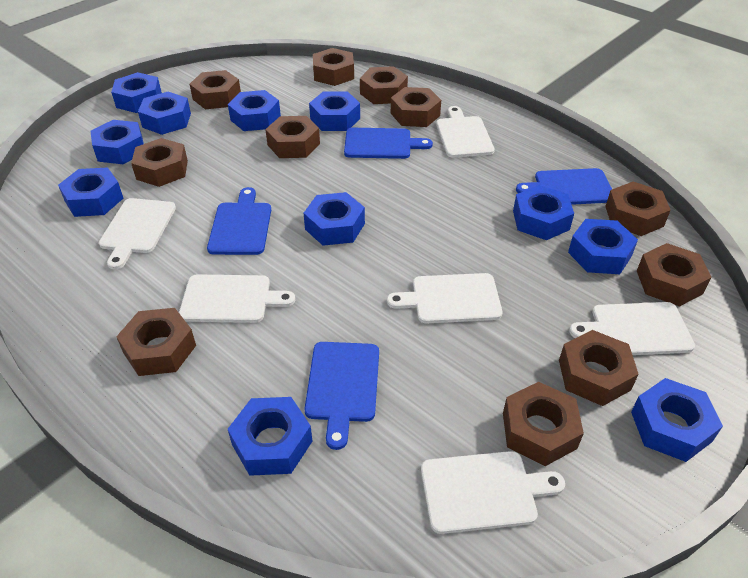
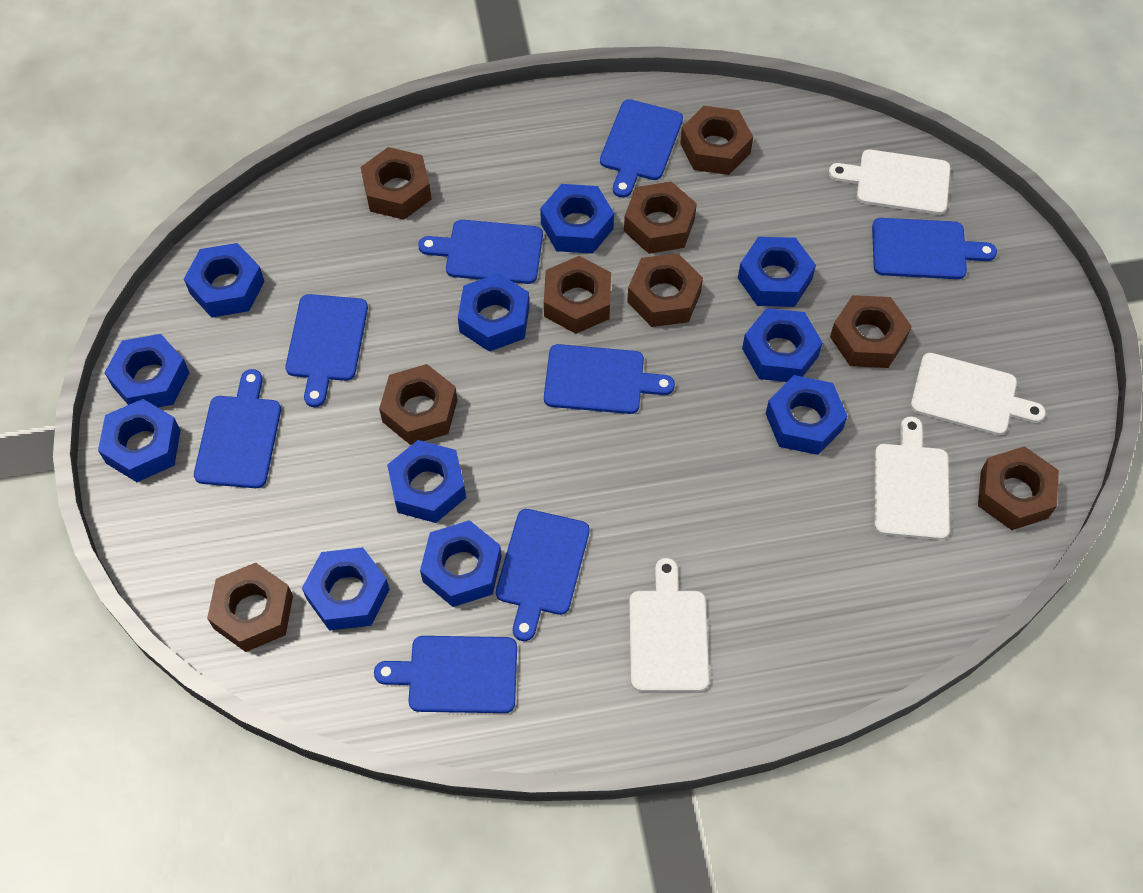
blue cutting board: 4 -> 8
brown nut: 11 -> 9
white cutting board: 6 -> 4

